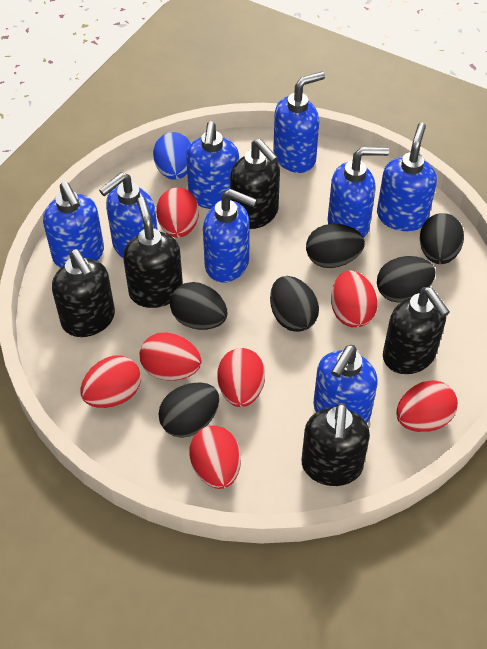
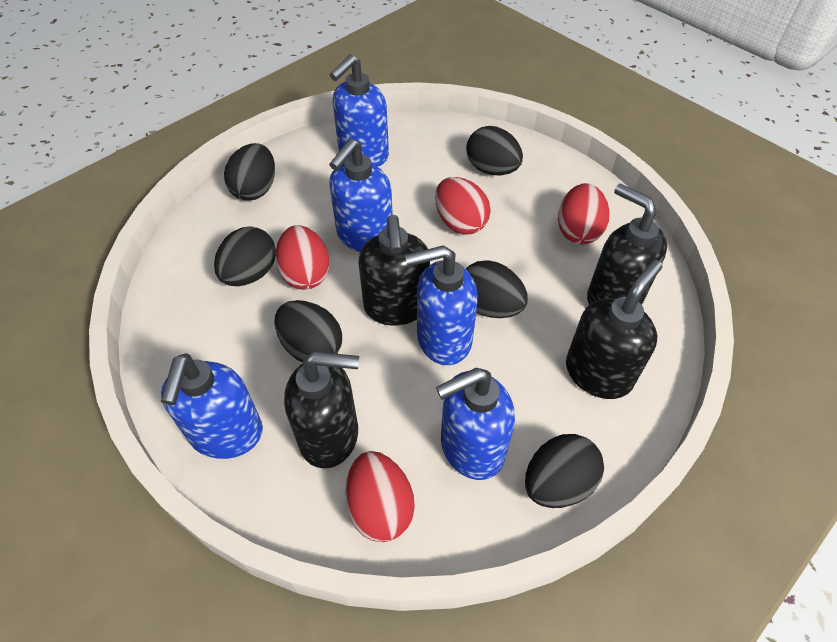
black soap dispenser: 5 -> 4
blue egg: 1 -> 0
blue soap dispenser: 8 -> 5
red egg: 7 -> 4

